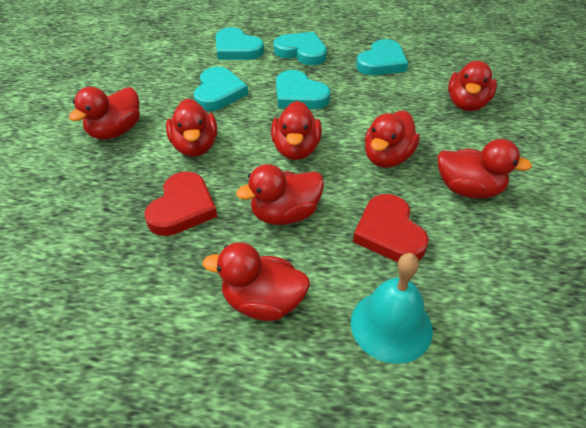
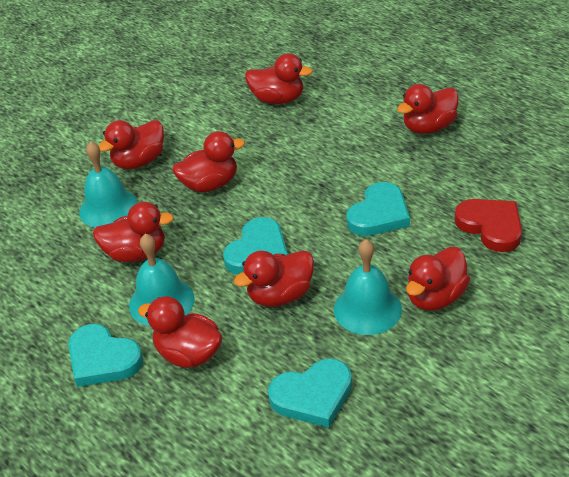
red heart: 2 -> 1
turquoise bell: 1 -> 3
turquoise heart: 5 -> 4

